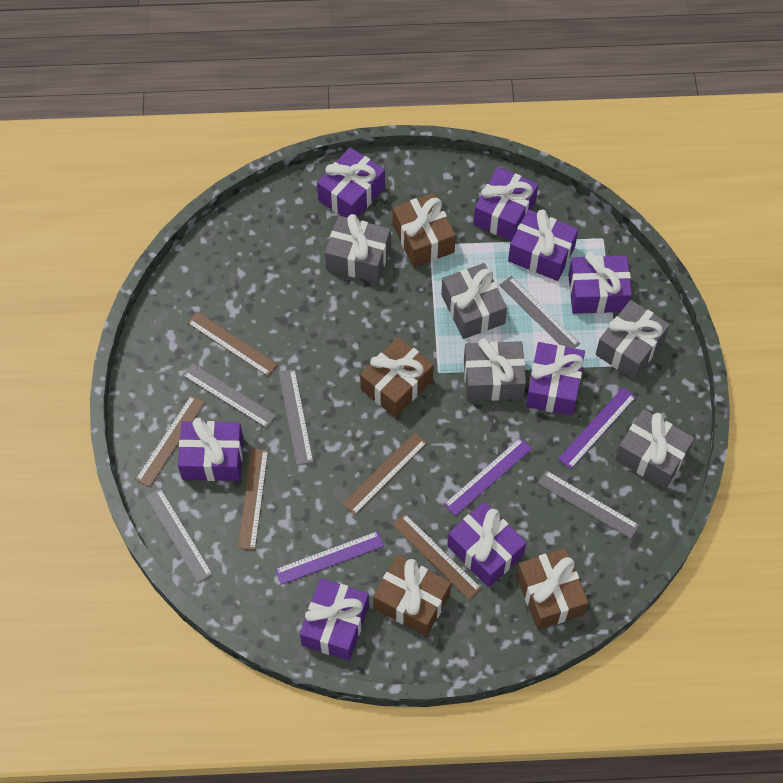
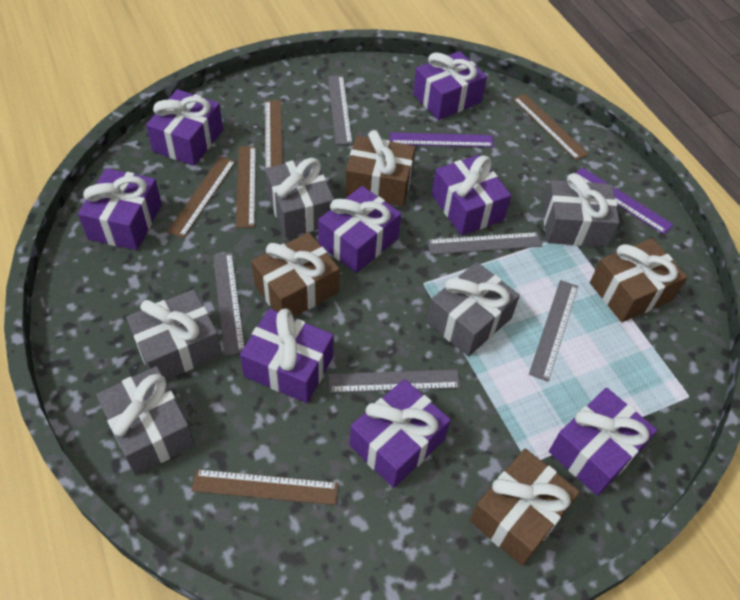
purple ruler: 3 -> 2

